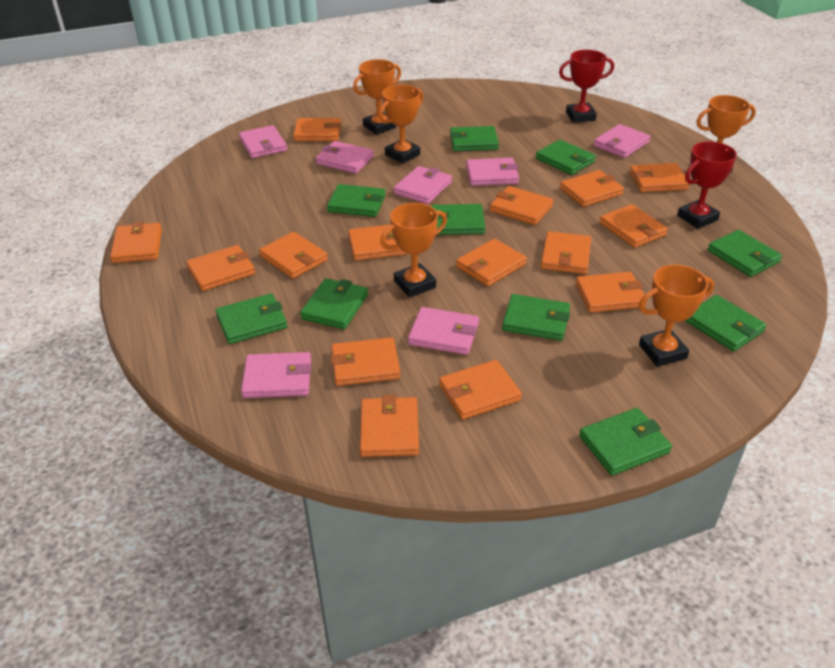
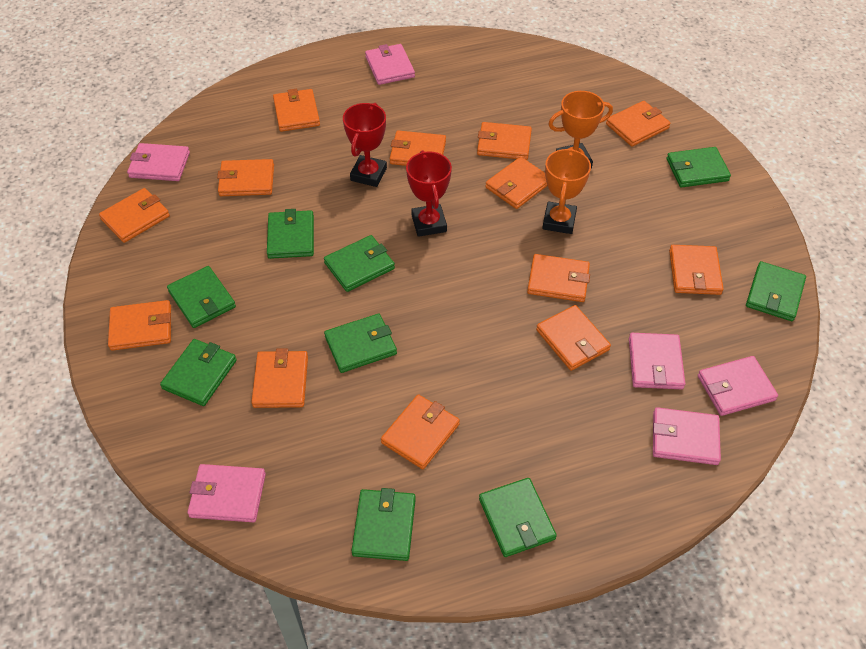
green wallet: 10 -> 9
orange trophy: 5 -> 2
orange wallet: 15 -> 13
pink wallet: 7 -> 6

